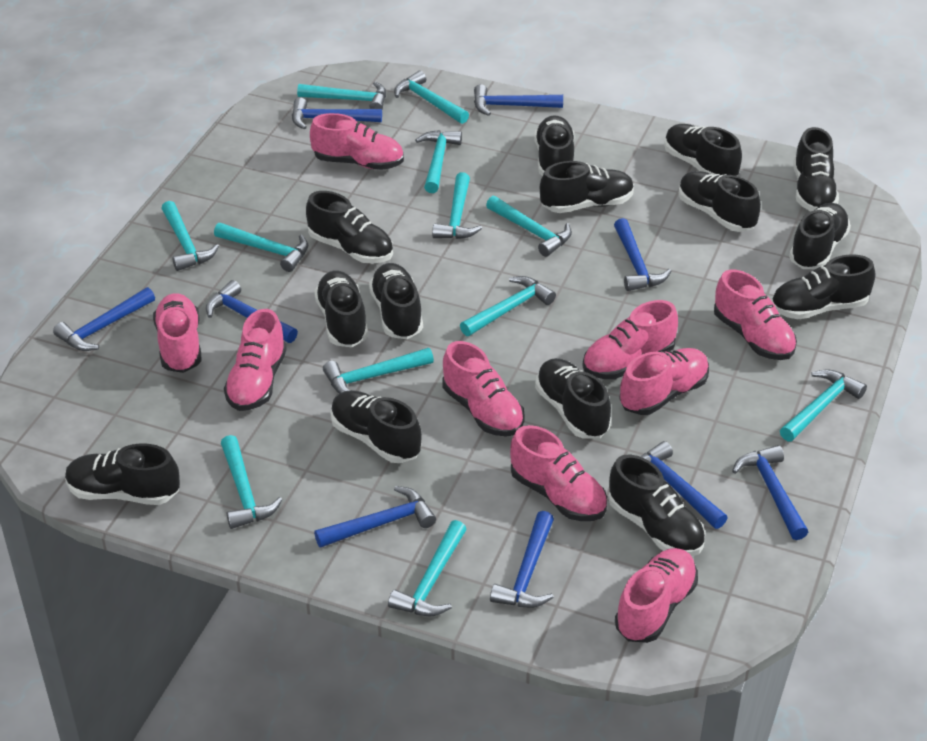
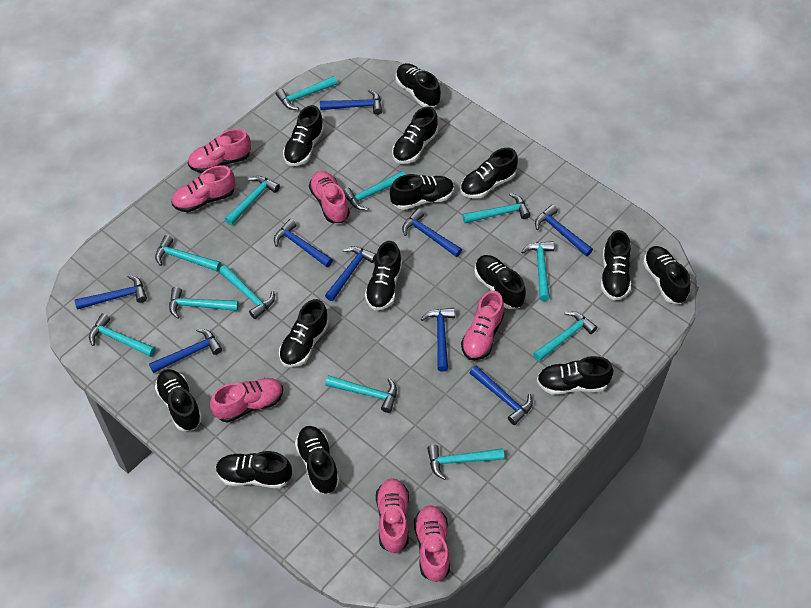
pink shoe: 9 -> 7

